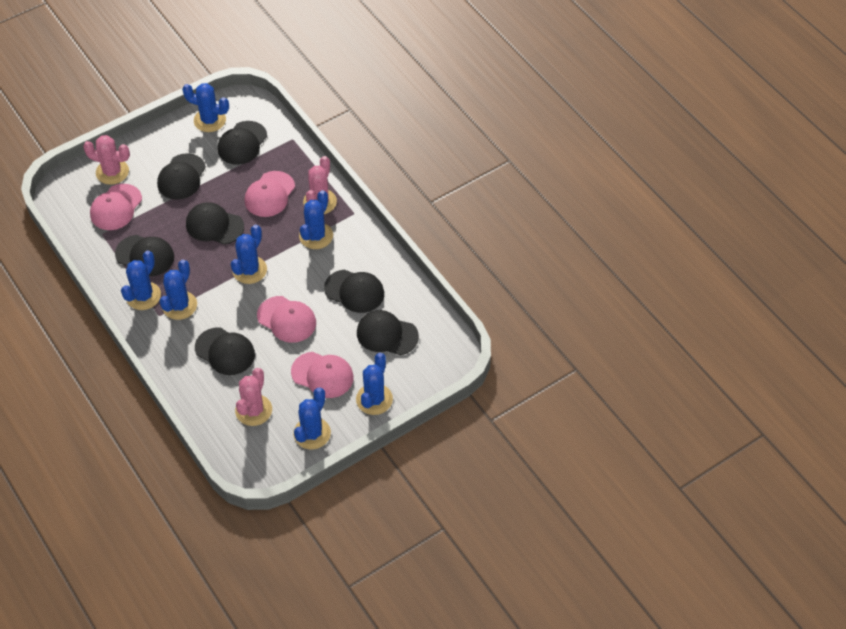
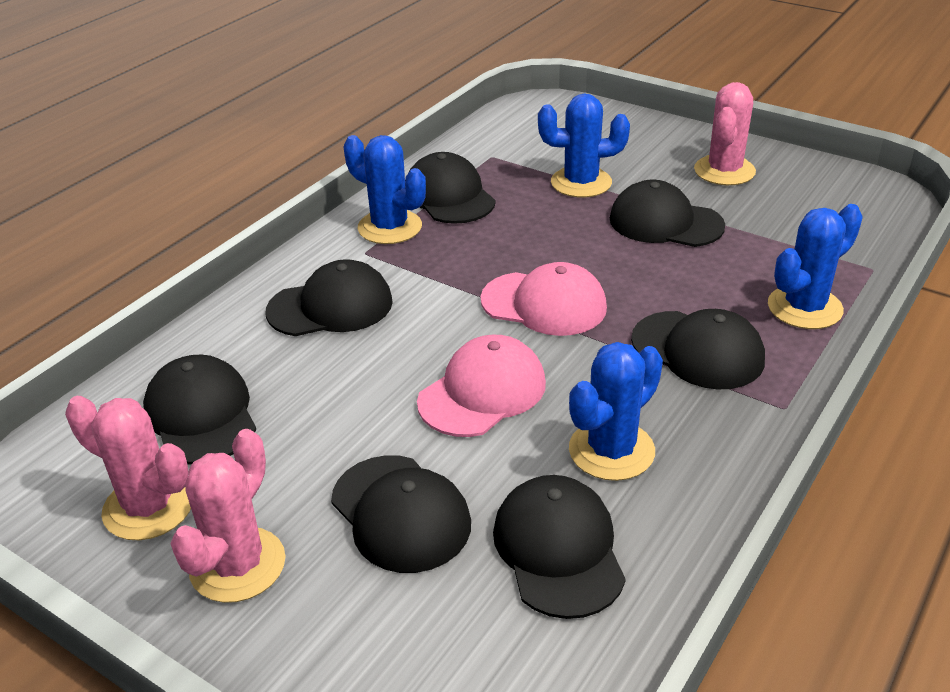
blue cactus: 7 -> 4
pink cap: 4 -> 2

